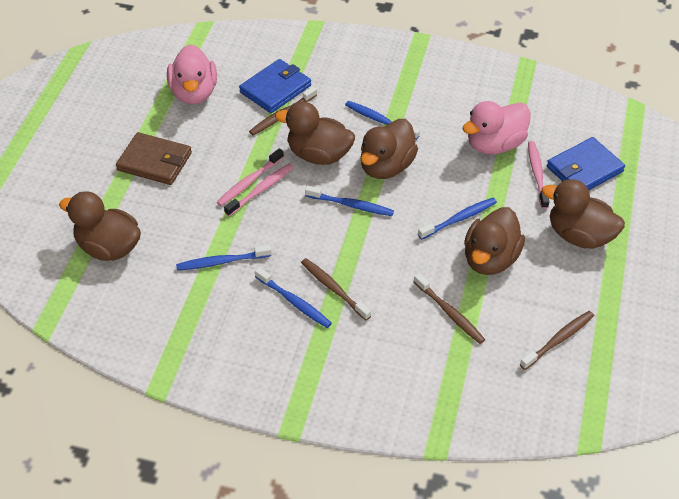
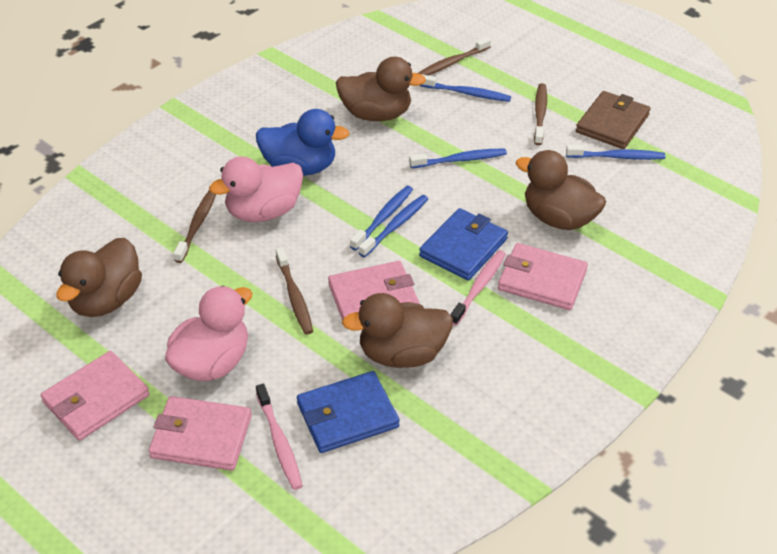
blue duck: 0 -> 1
brown duck: 5 -> 4
pink toothbrush: 3 -> 2
pink wallet: 0 -> 4

